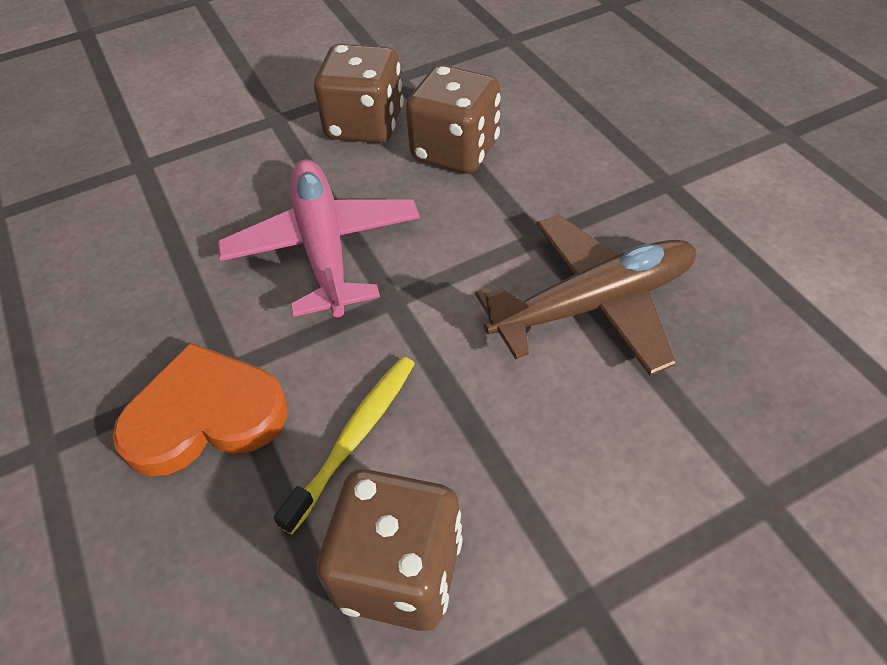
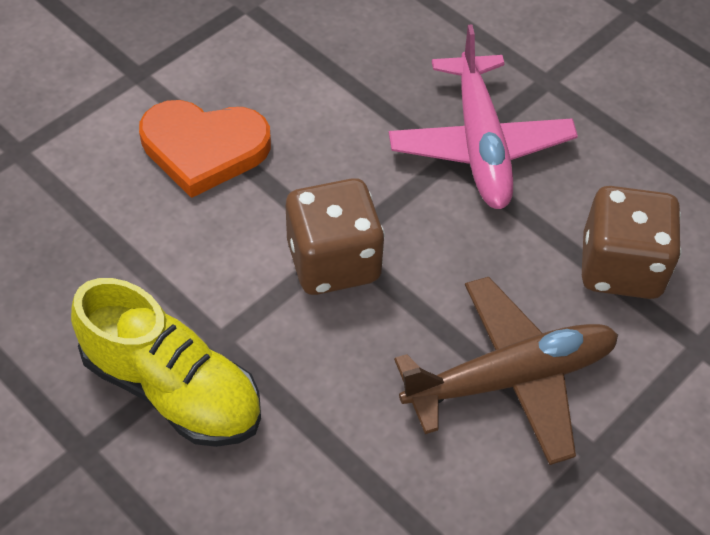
brown dice: 3 -> 2
yellow shoe: 0 -> 1
yellow toothbrush: 1 -> 0

